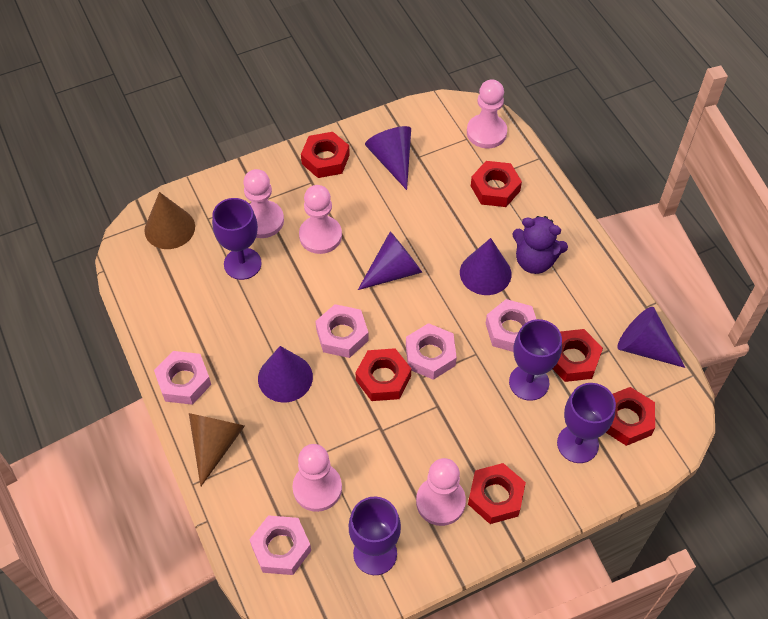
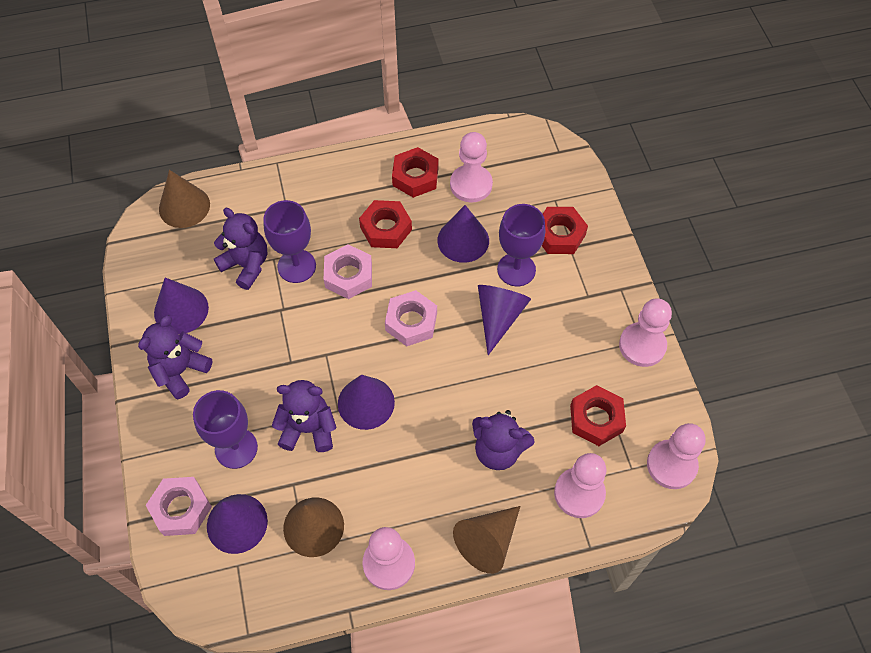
brown cone: 2 -> 3
pink nut: 5 -> 3
purple goblet: 4 -> 3
purple teddy bear: 1 -> 4
red nut: 6 -> 4

